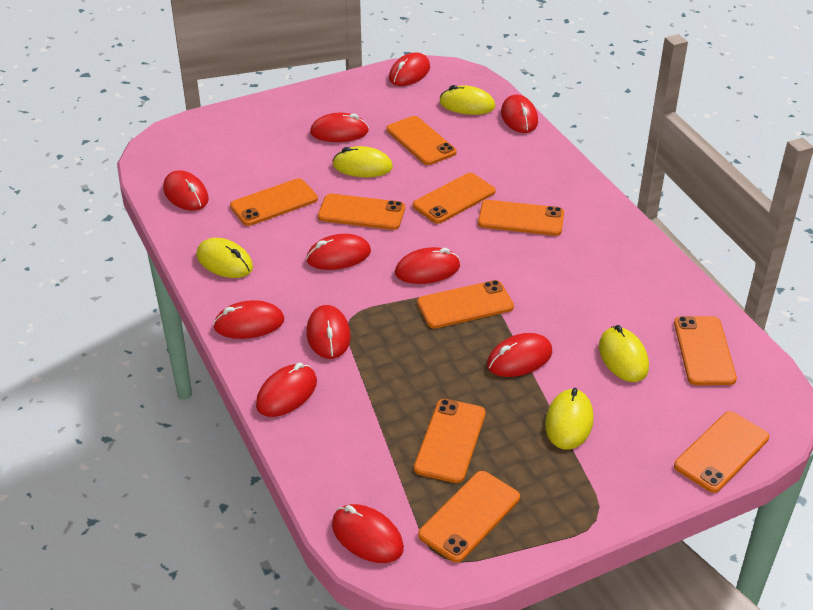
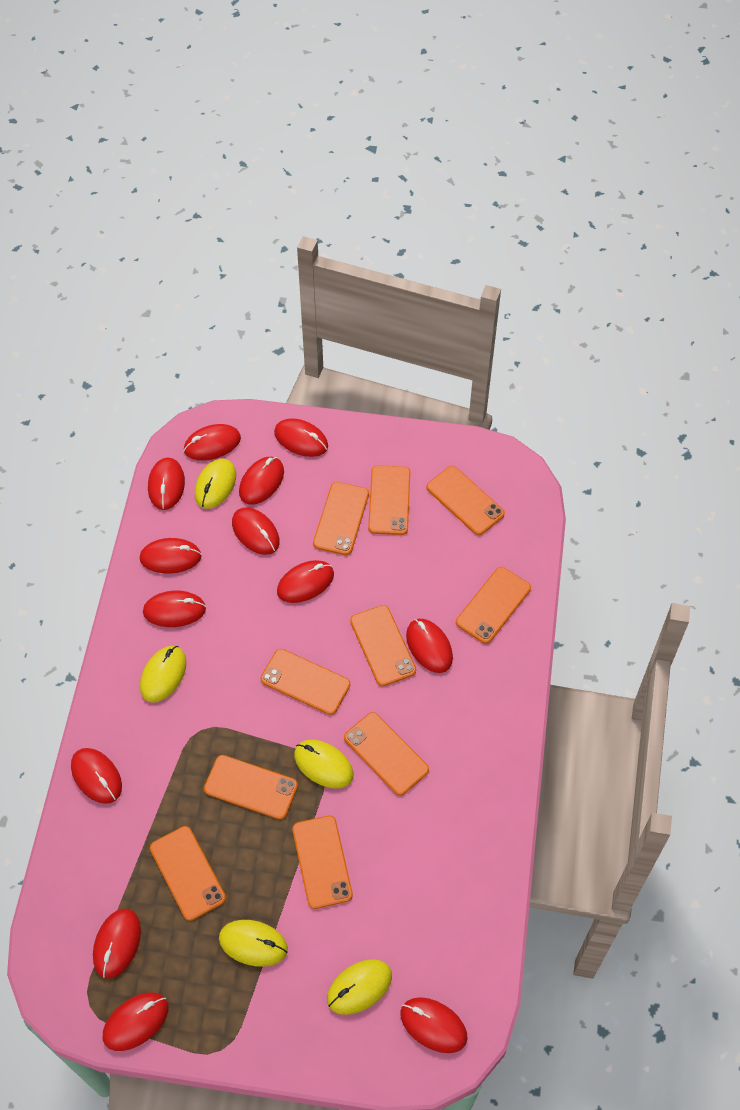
red mouse: 11 -> 13

